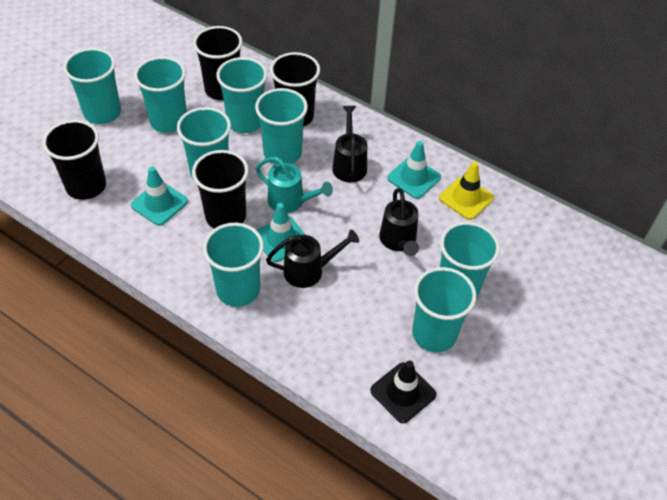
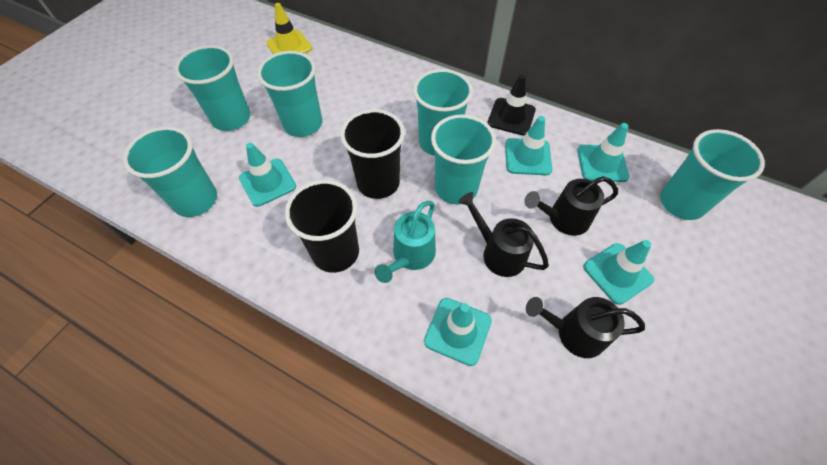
black cup: 4 -> 2
turquoise cup: 8 -> 6
turquoise traffic cone: 3 -> 5

